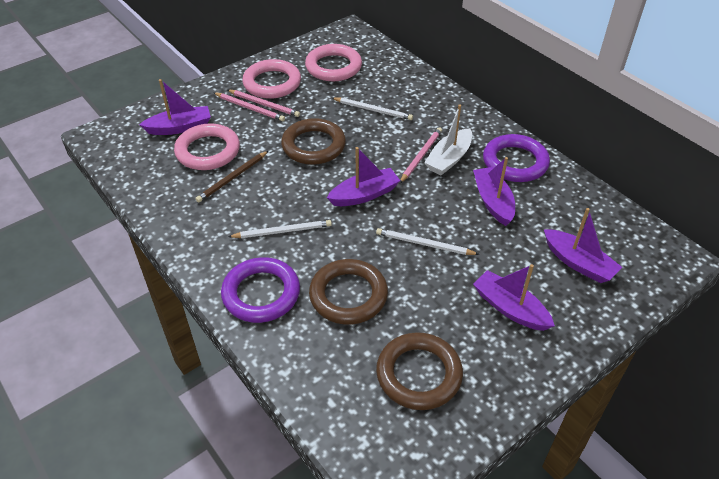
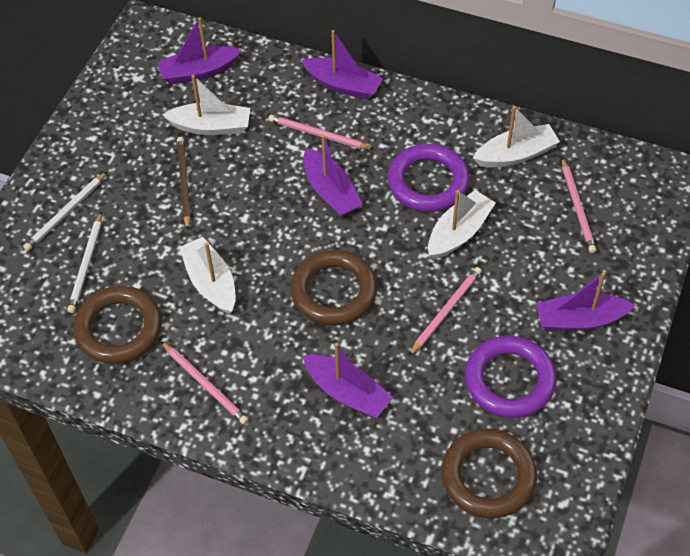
pink pencil: 3 -> 4
pink ring: 3 -> 0
white boat: 1 -> 4
white pencil: 3 -> 2

